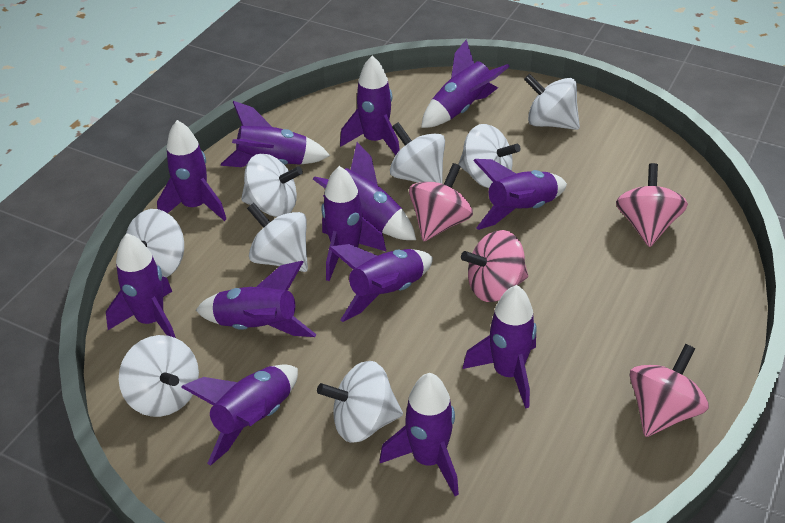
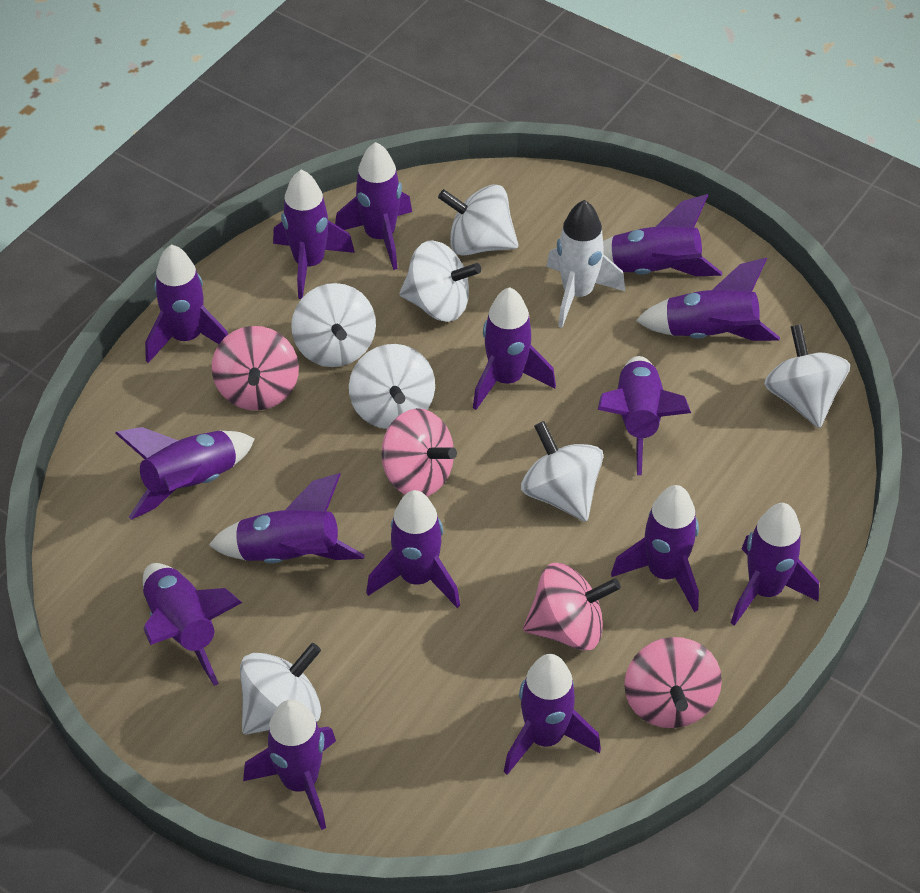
purple rocket: 13 -> 15
white rocket: 0 -> 1
white spinning top: 8 -> 7

